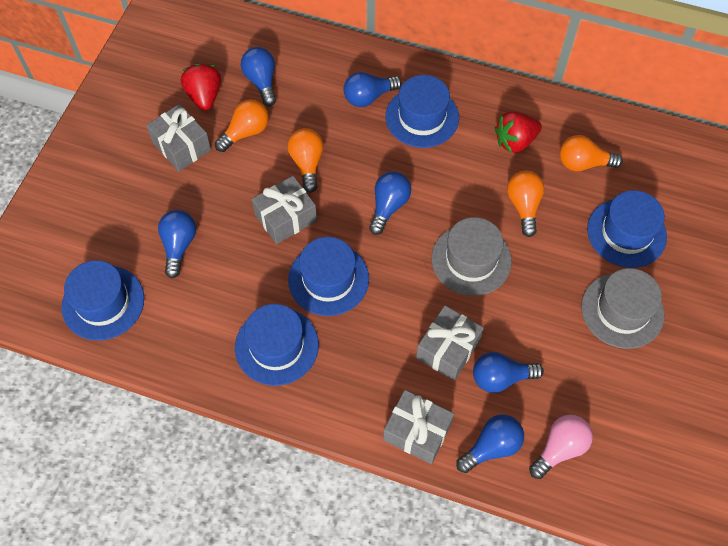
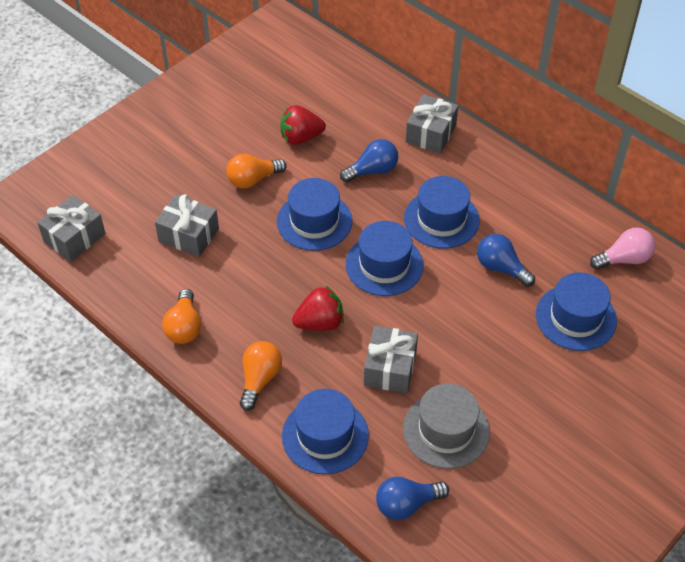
blue light bulb: 6 -> 3
grey hat: 2 -> 1
orange light bulb: 4 -> 3

